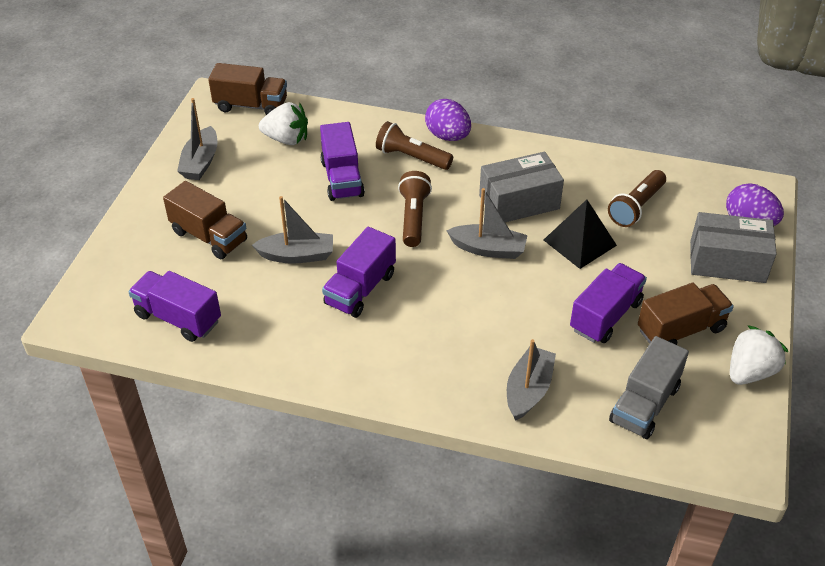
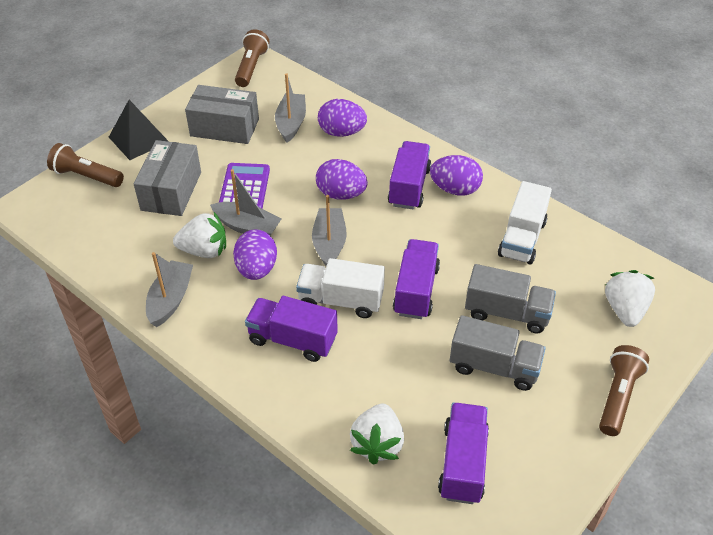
brown truck: 3 -> 0
grey truck: 1 -> 2
purple calculator: 0 -> 1
purple egg: 2 -> 4
white strawberry: 2 -> 3
white truck: 0 -> 2

